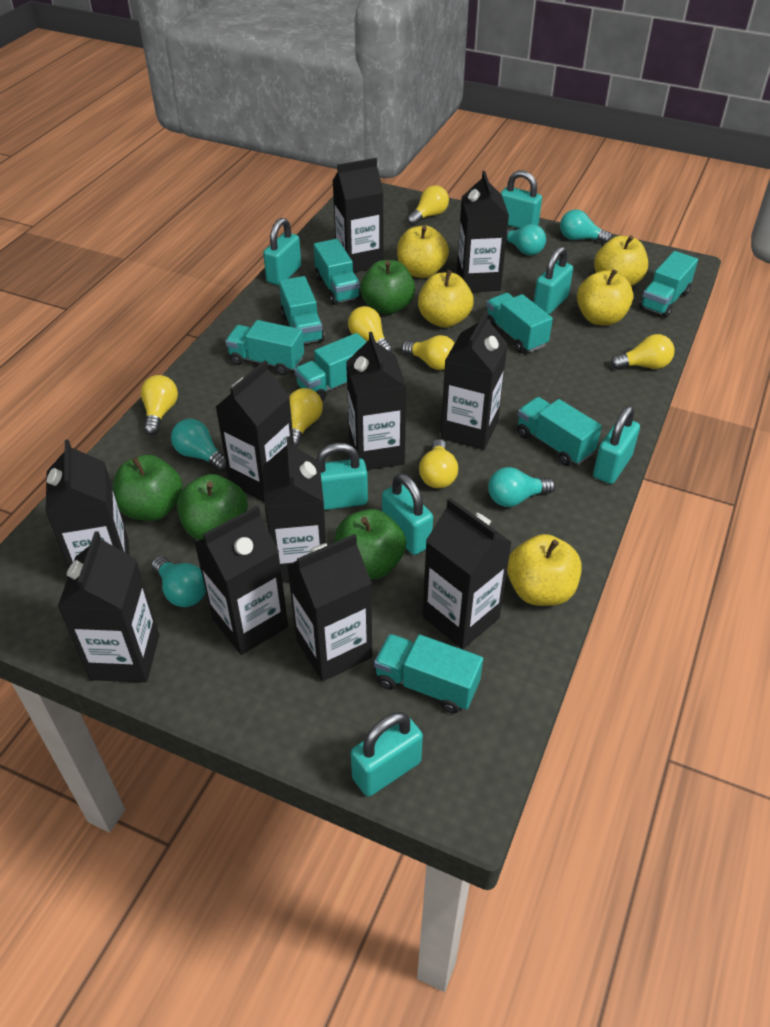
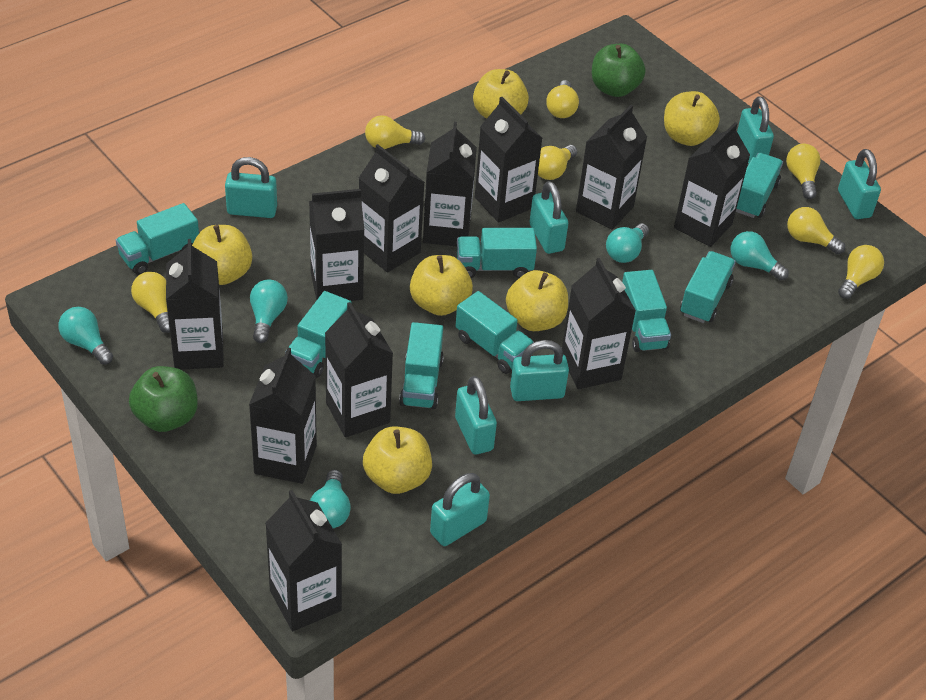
green apple: 4 -> 2
yellow apple: 5 -> 6

